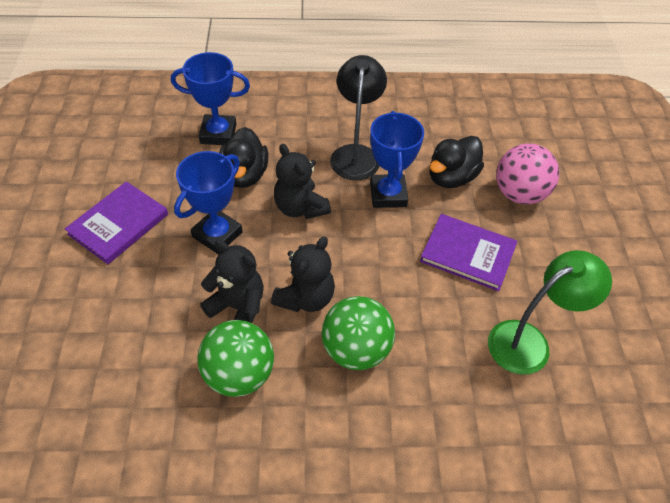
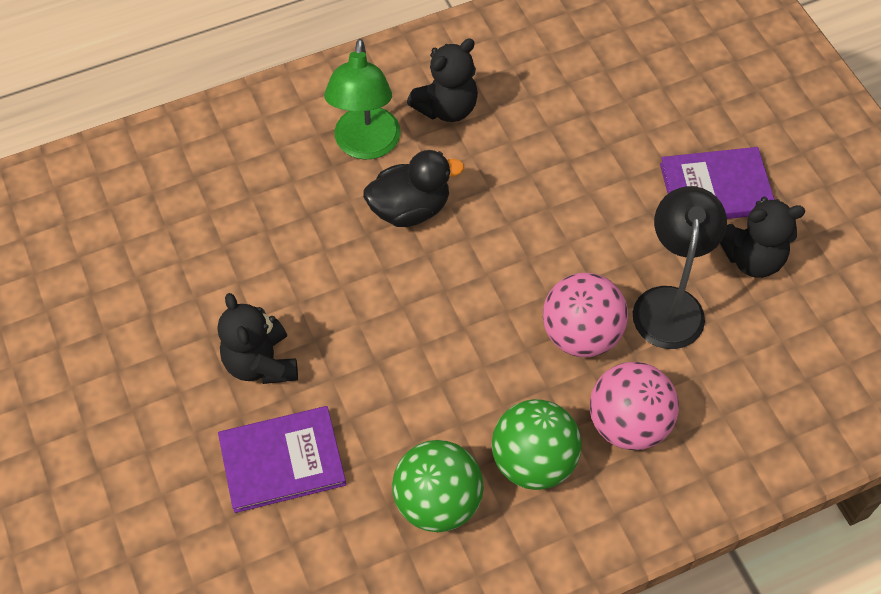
black duck: 2 -> 1
blue trophy: 3 -> 0
pink ball: 1 -> 2

